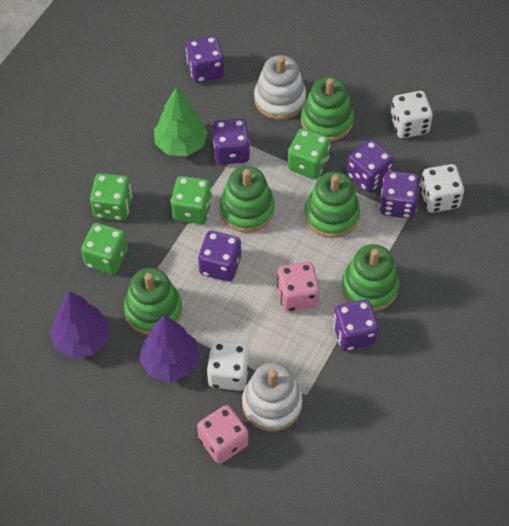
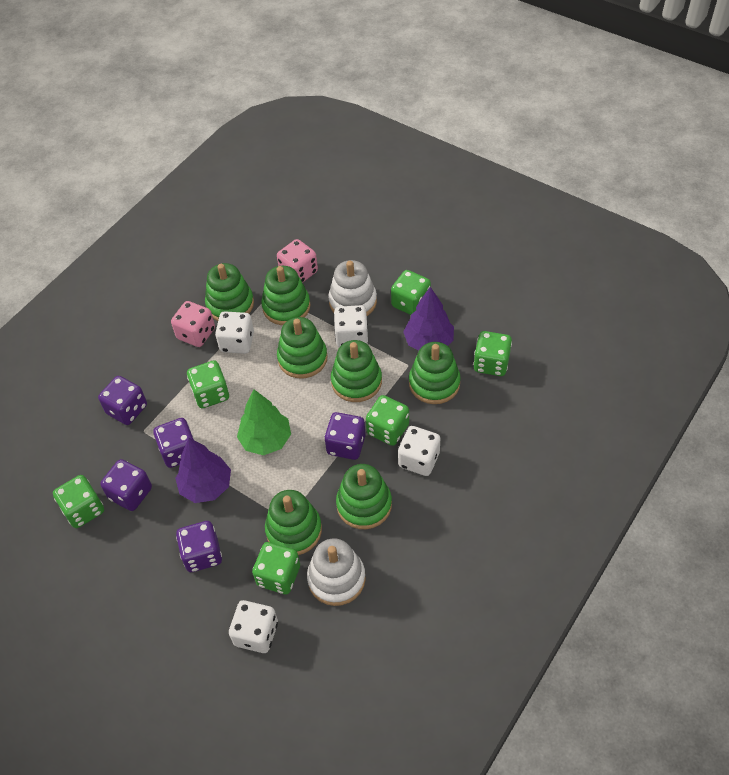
green dice: 4 -> 6
green stacking toy: 5 -> 7
purple dice: 6 -> 5
white dice: 3 -> 4

